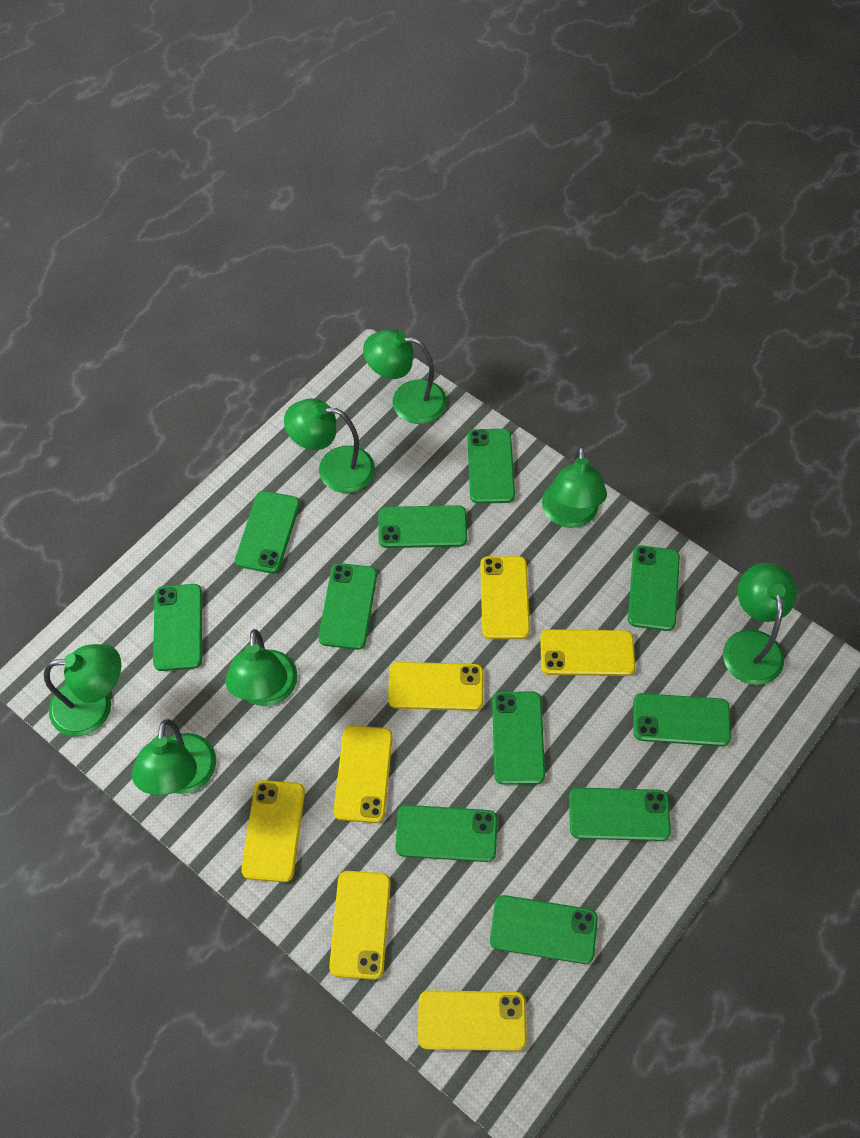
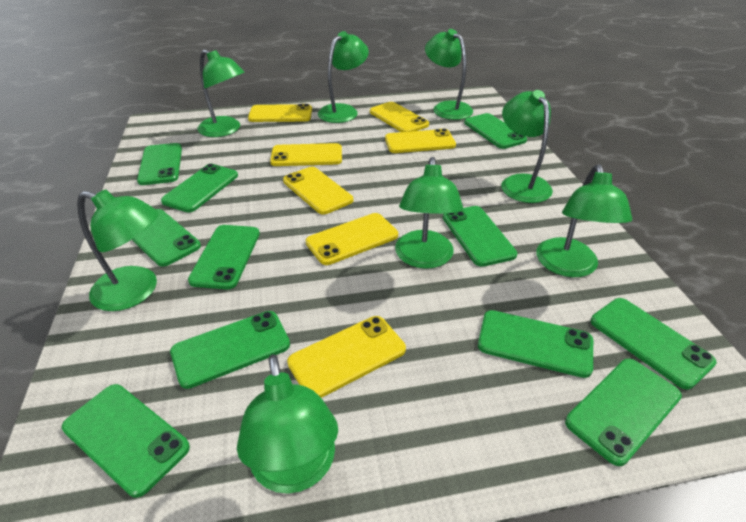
green lamp: 7 -> 8

